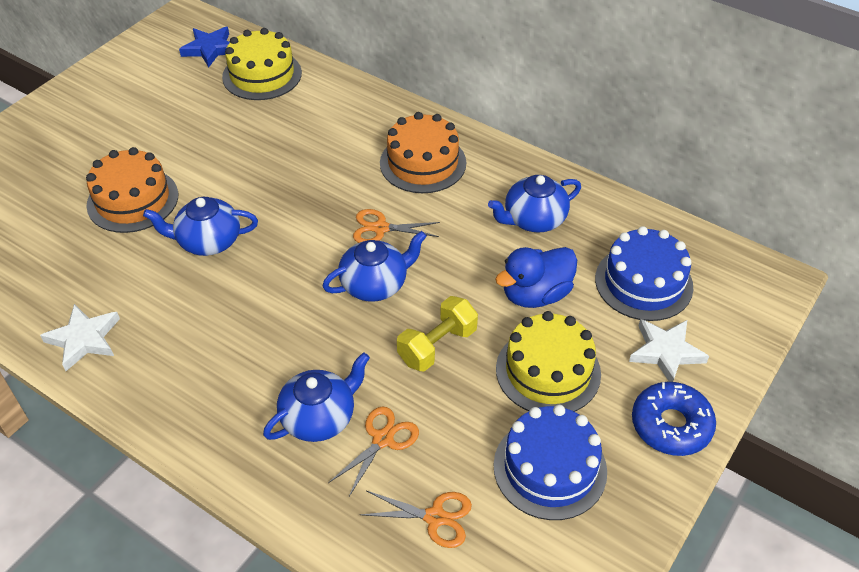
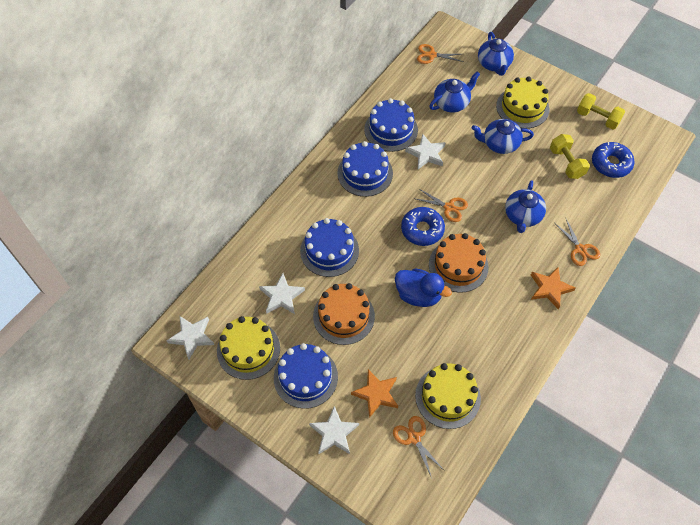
blue cake: 2 -> 4
blue donut: 1 -> 2
blue star: 1 -> 0
orange scissors: 3 -> 4
orange star: 0 -> 2
white star: 2 -> 4
yellow cake: 2 -> 3
yellow dumbbell: 1 -> 2

